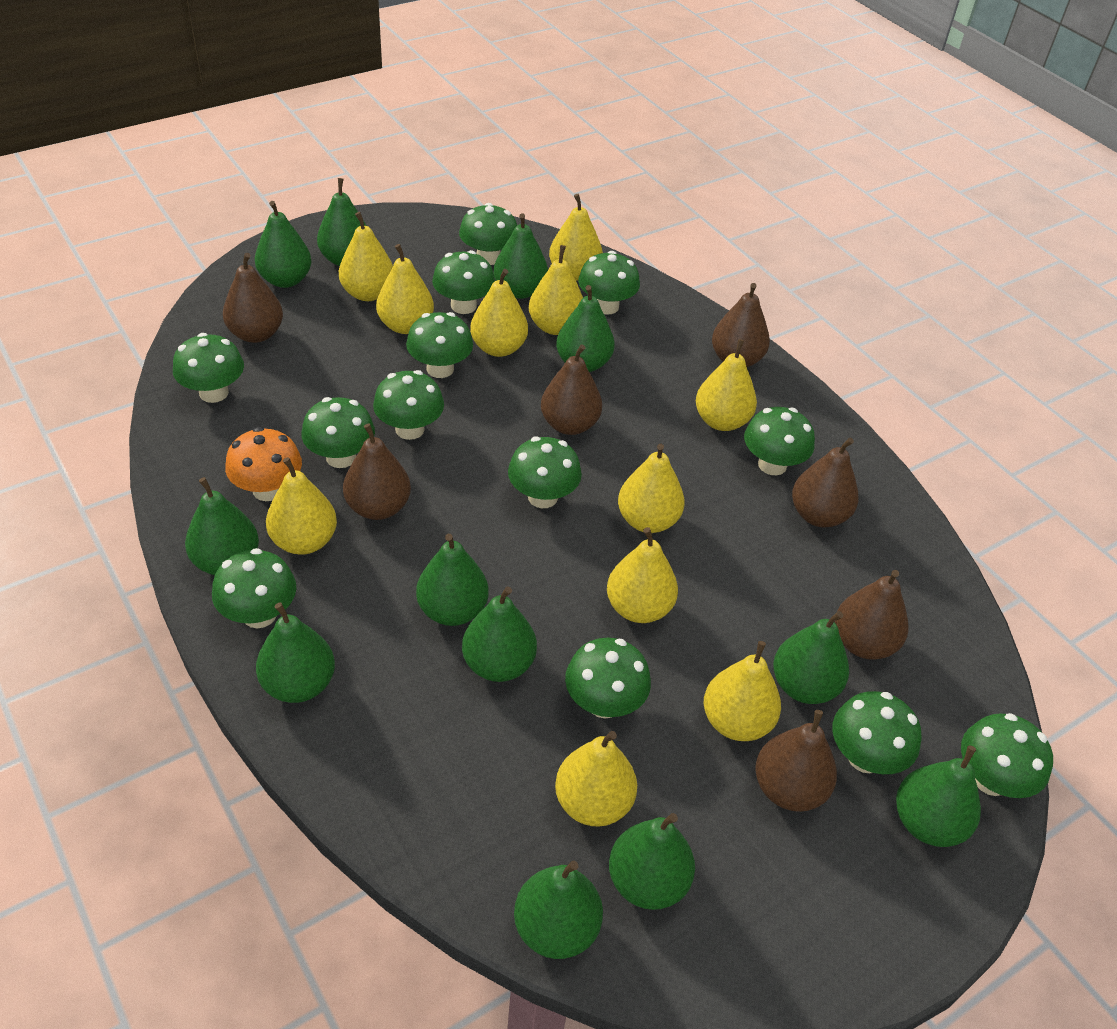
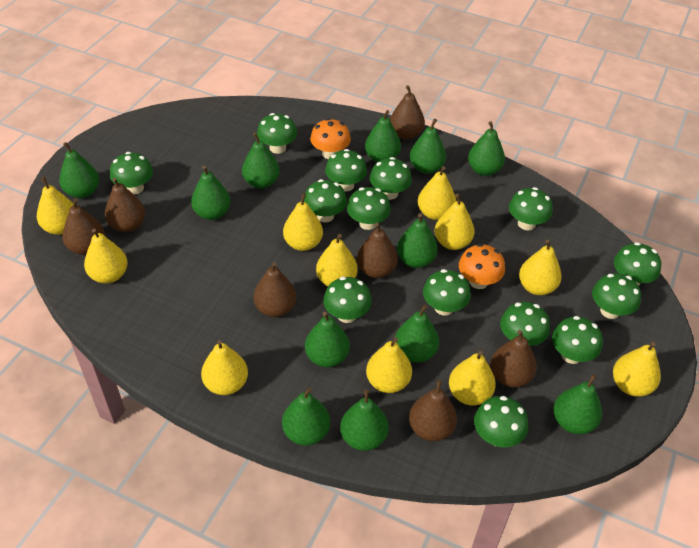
green mushroom: 13 -> 14
orange mushroom: 1 -> 2

